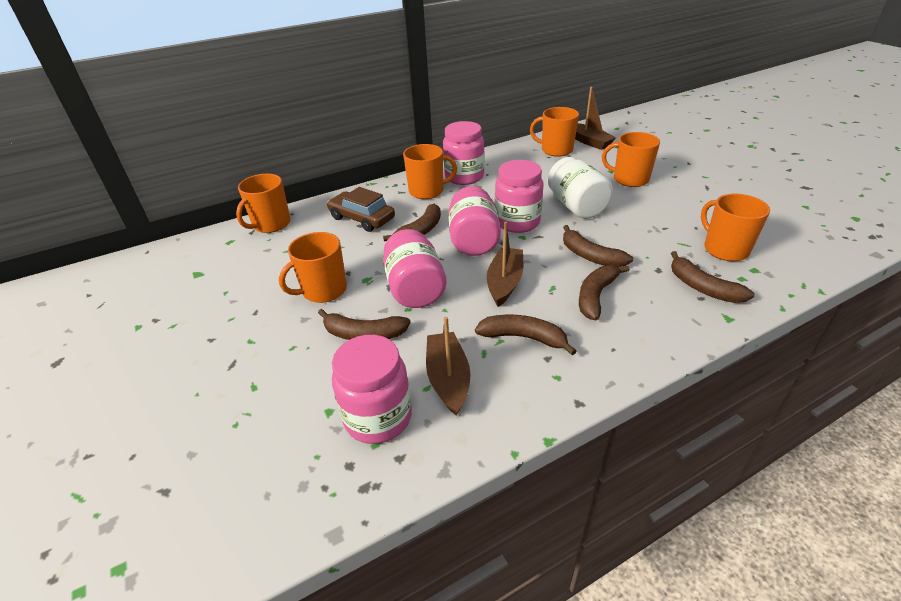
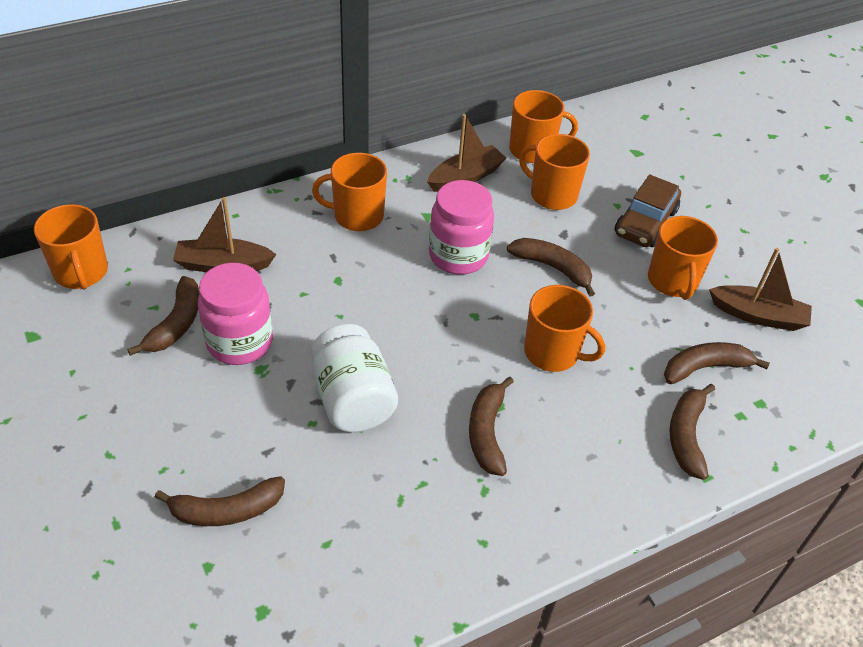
pink jar: 5 -> 2

